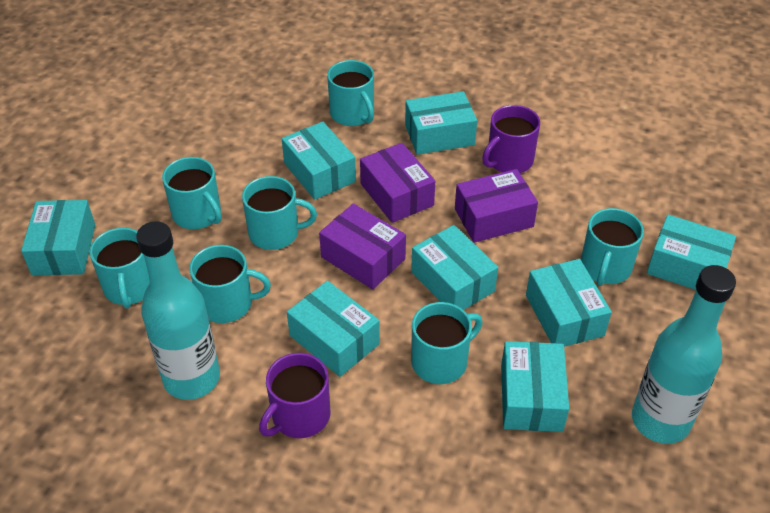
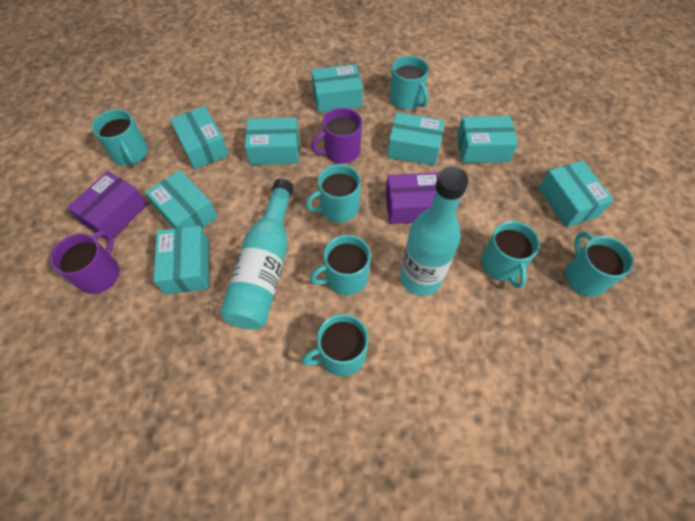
purple box: 3 -> 2

